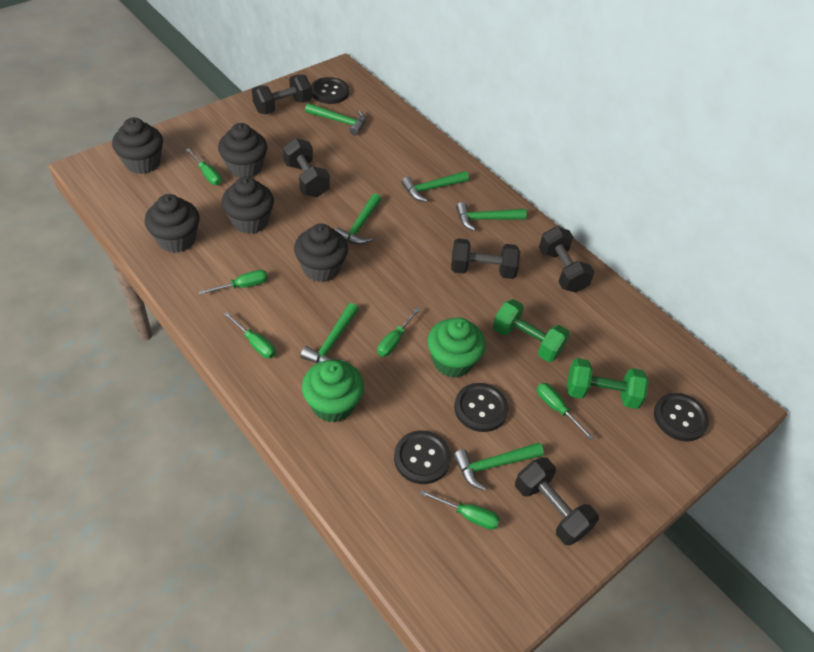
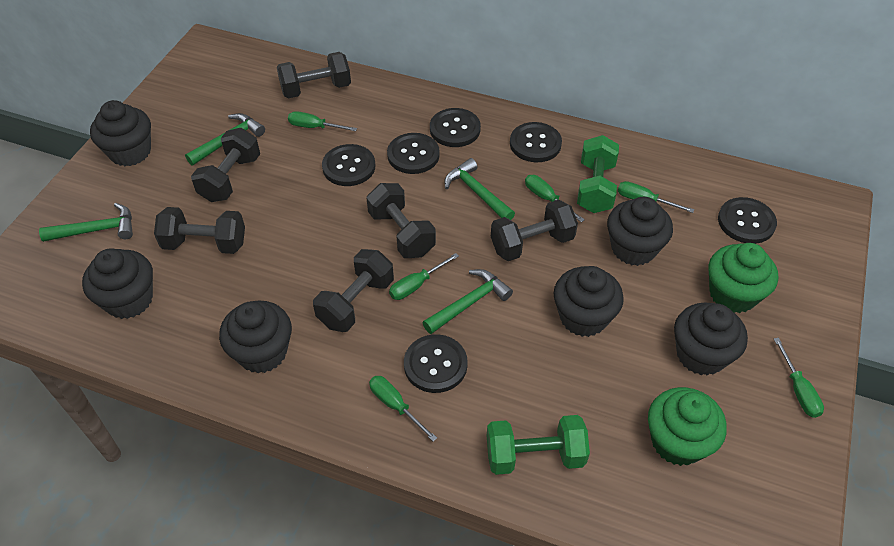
black button: 4 -> 6
black cupcake: 5 -> 6
black dumbbell: 5 -> 6
green hammer: 6 -> 4

